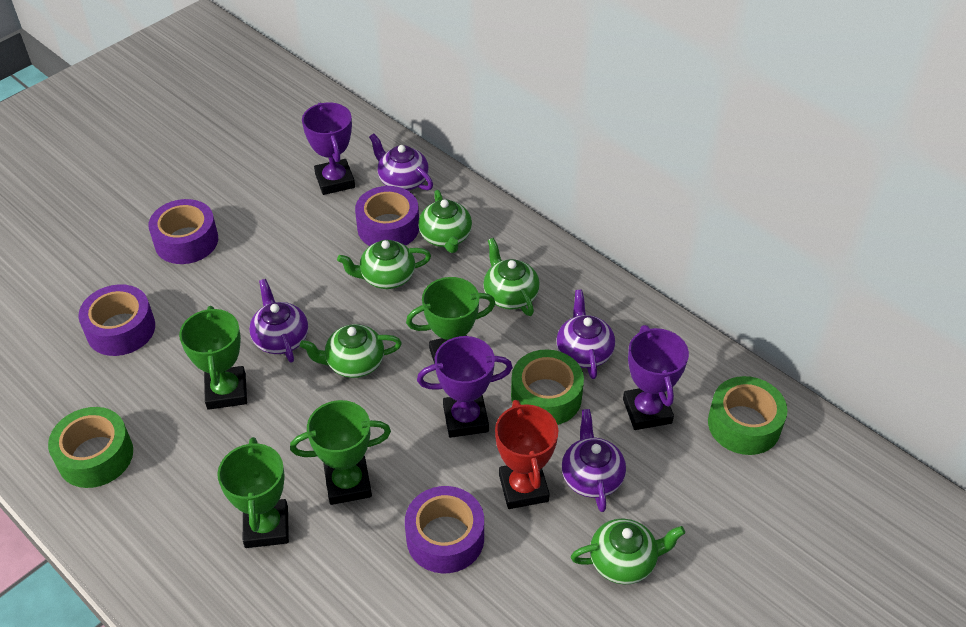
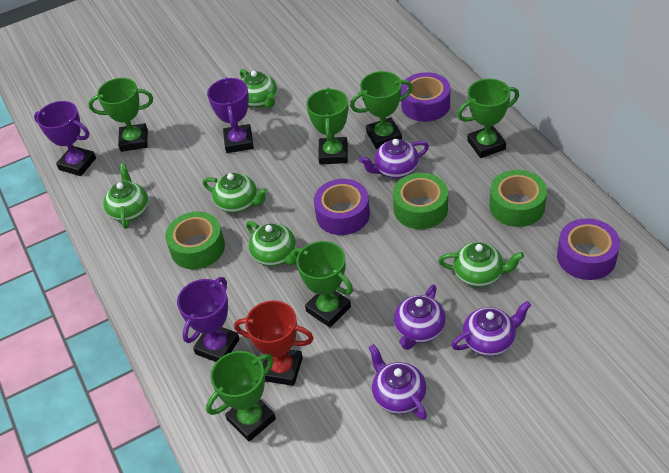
green trophy: 4 -> 6
purple tape: 4 -> 3

